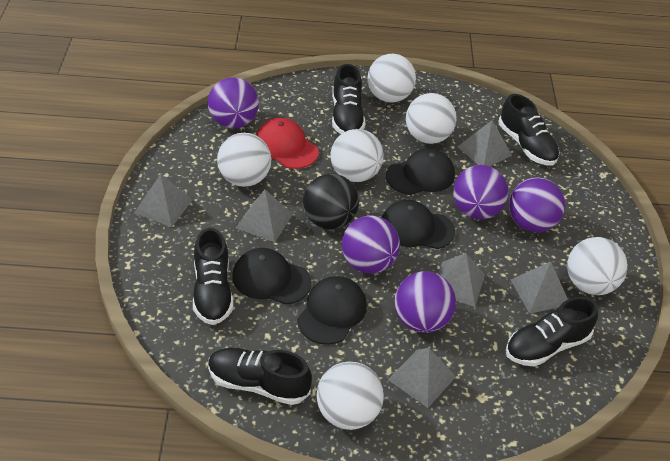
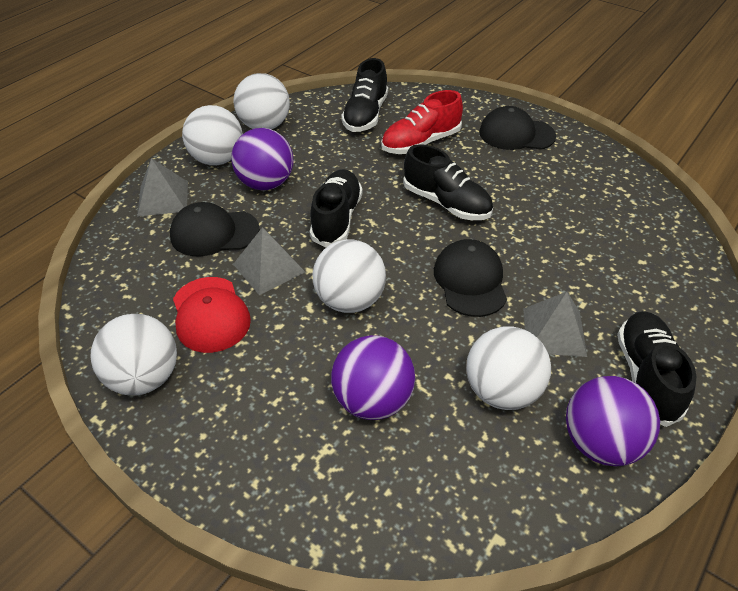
black ball: 1 -> 0
black cap: 4 -> 3
black shoe: 5 -> 4
grey pyramid: 6 -> 3
purple ball: 5 -> 3
red shoe: 0 -> 1
white ball: 6 -> 5

